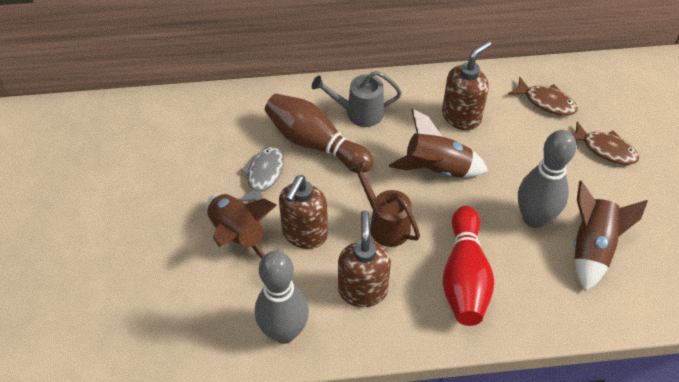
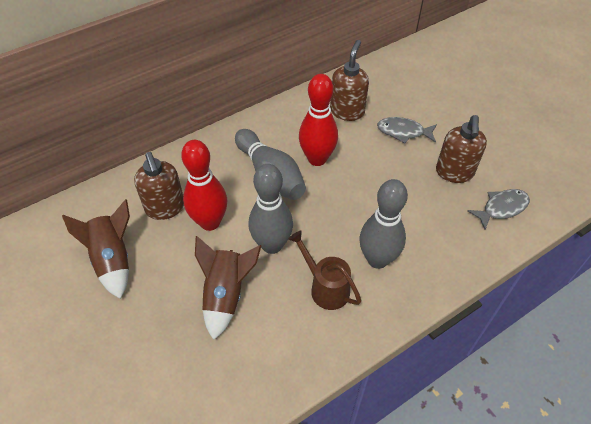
brown bowling pin: 1 -> 0
brown fish: 2 -> 0
brown rocket: 3 -> 2
grey bowling pin: 2 -> 3
grey fish: 1 -> 2
grey watering can: 1 -> 0
red bowling pin: 1 -> 2

